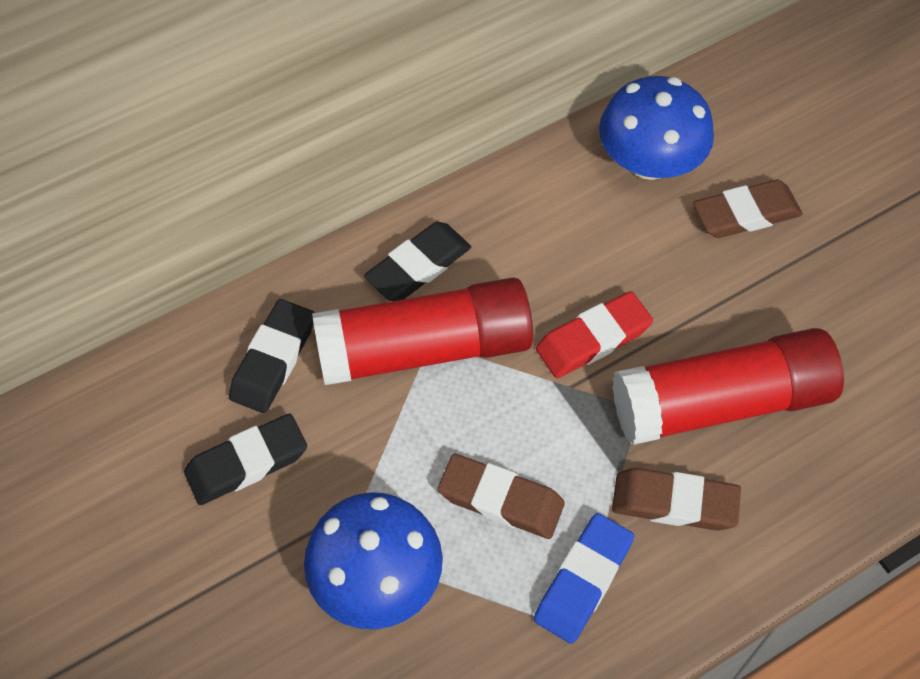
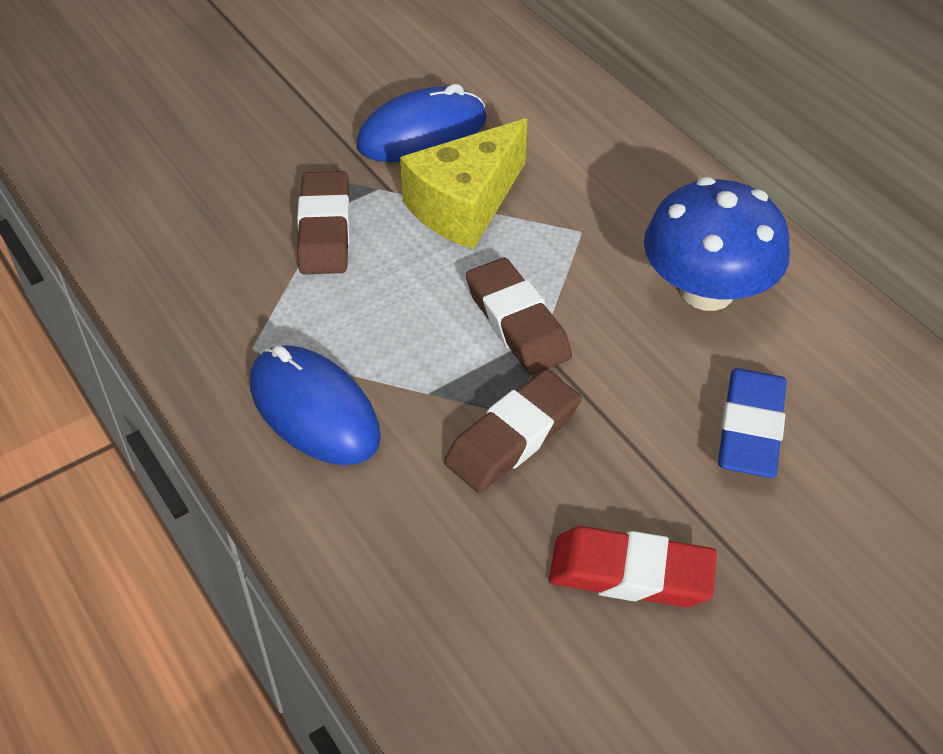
black eraser: 3 -> 0
blue mouse: 0 -> 2
blue mushroom: 2 -> 1
red glue stick: 2 -> 0
yellow cheese: 0 -> 1

